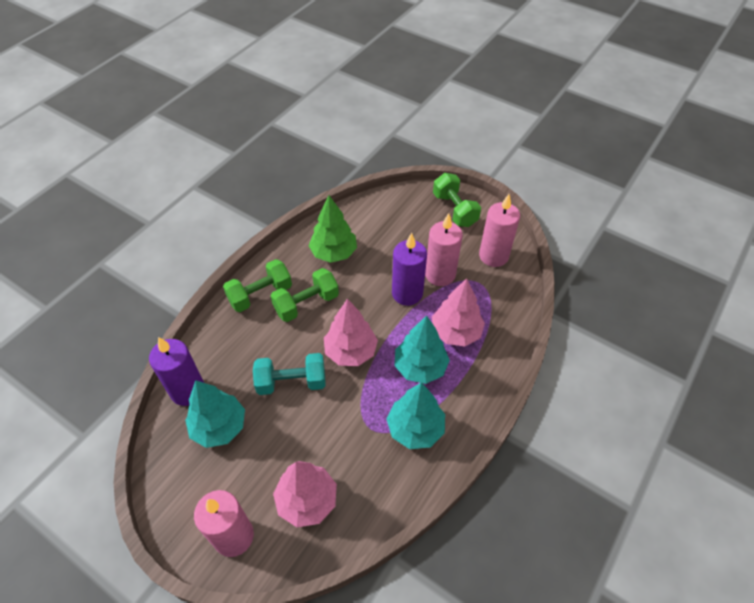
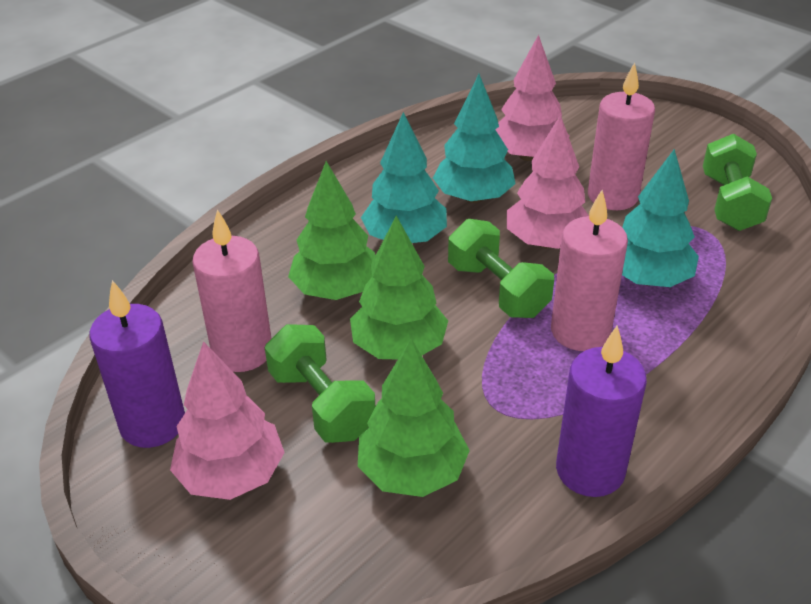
green tree: 1 -> 3
turquoise dumbbell: 1 -> 0

